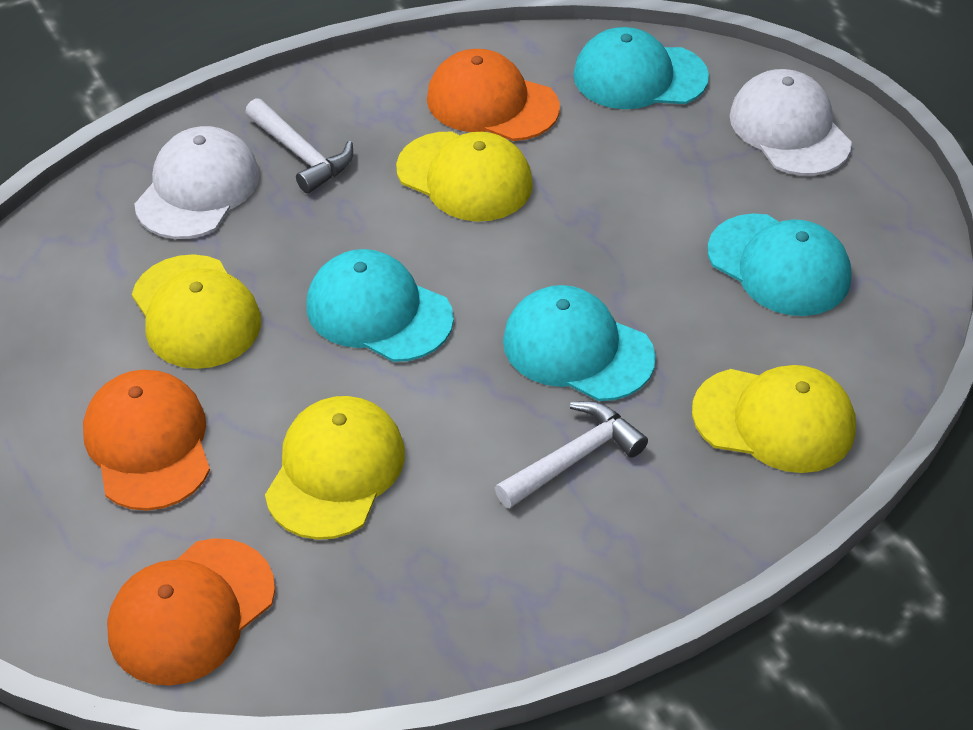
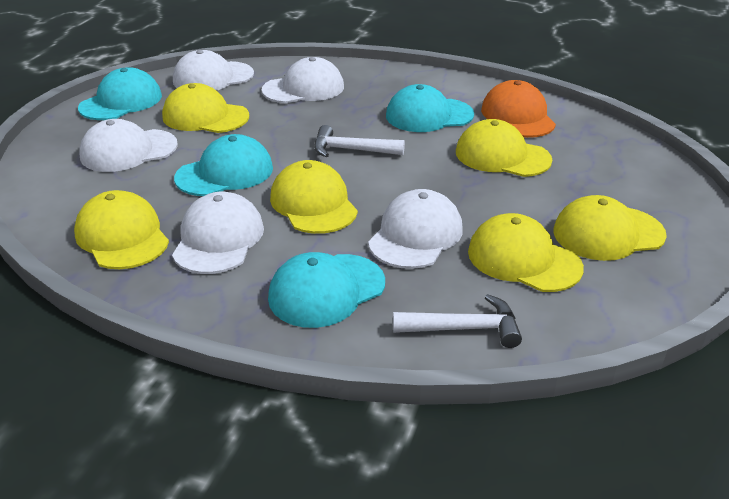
orange cap: 3 -> 1
white cap: 2 -> 5
yellow cap: 4 -> 6

